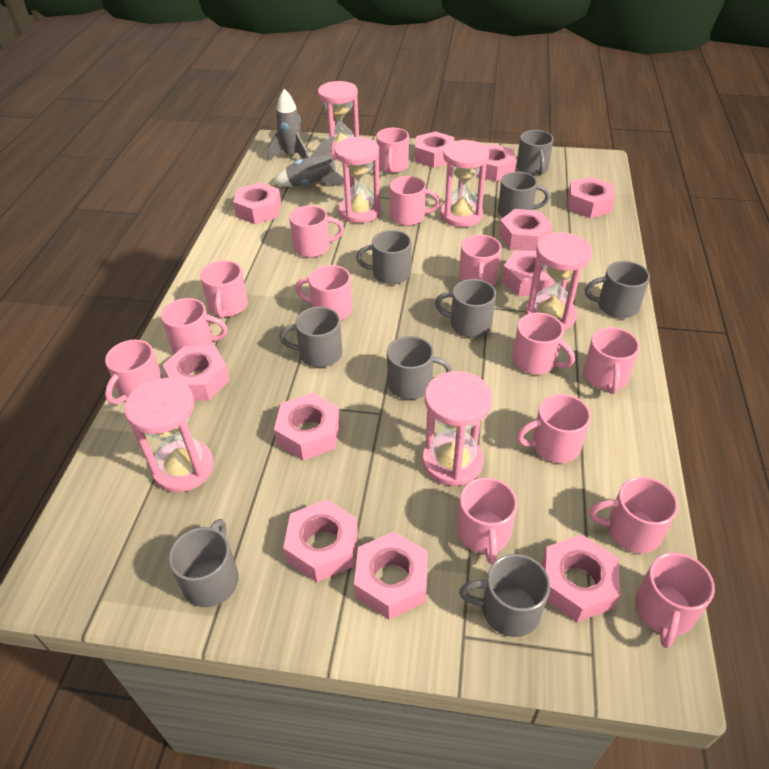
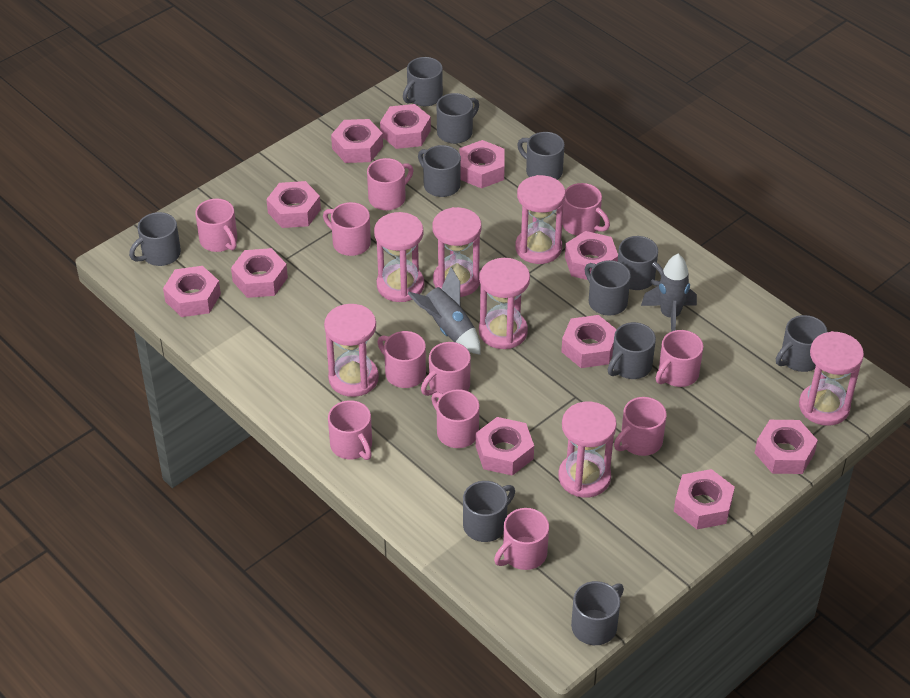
grey mug: 9 -> 11
pink hourglass: 6 -> 7
pink mug: 14 -> 11

